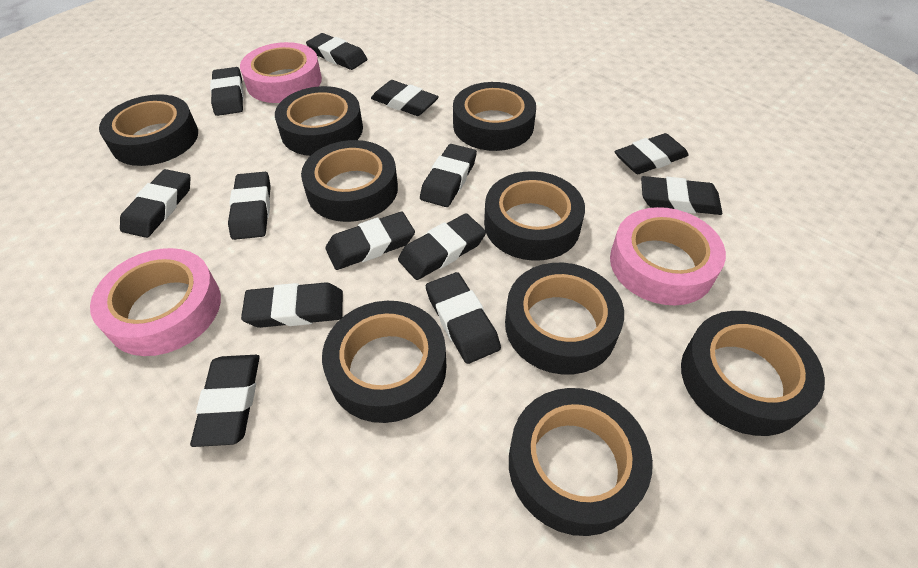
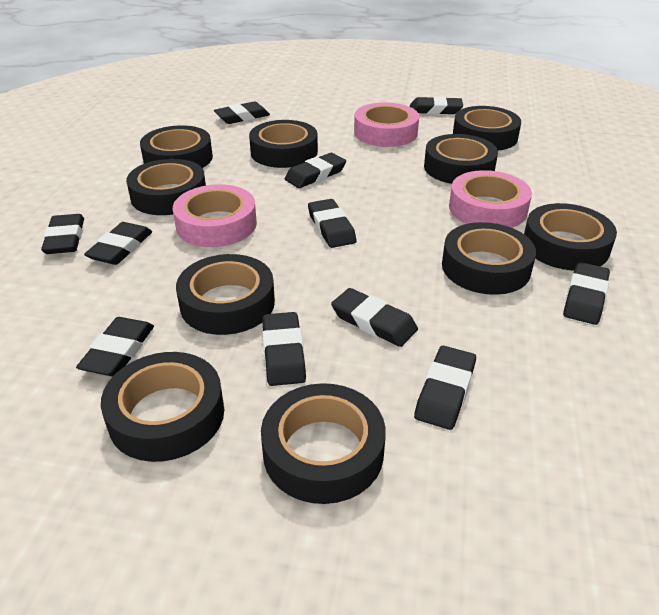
black eraser: 13 -> 11
black tape: 9 -> 10

